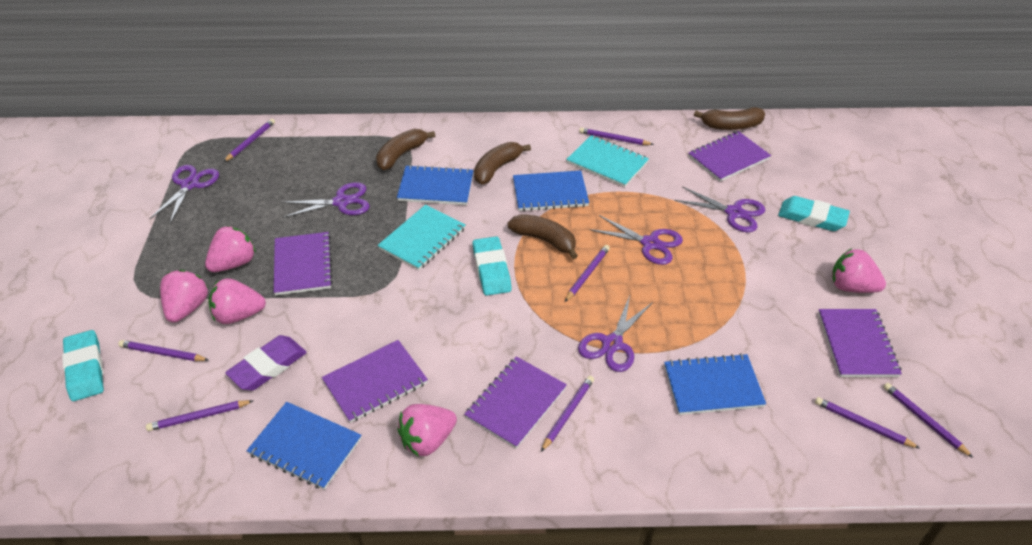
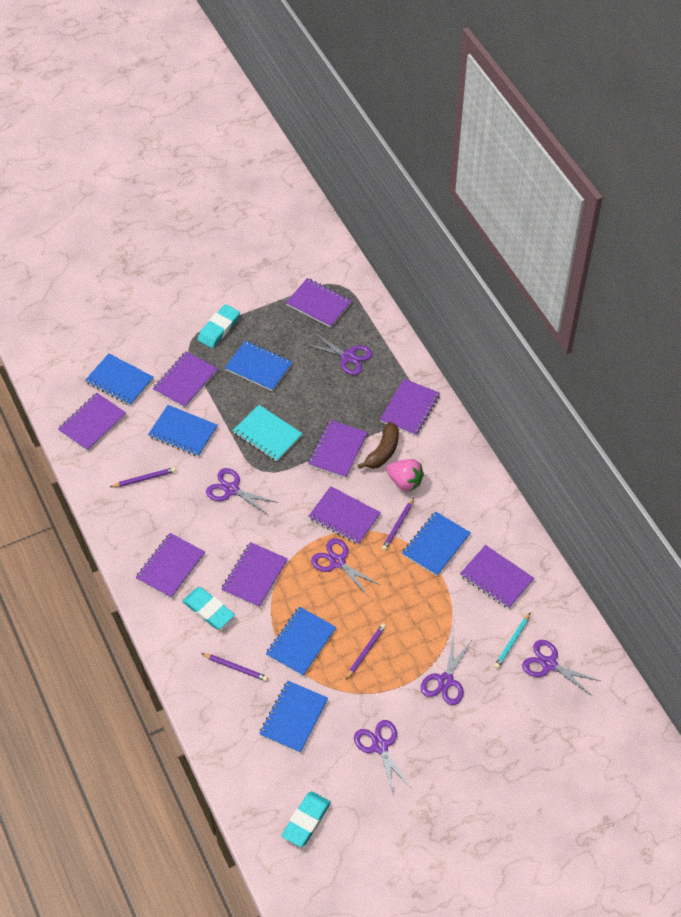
blue notebook: 4 -> 6
brown banana: 4 -> 1
pink strawberry: 5 -> 1
purple eraser: 1 -> 0
purple notebook: 5 -> 9
purple pencil: 8 -> 4
purple scissors: 5 -> 6
turquoise notebook: 2 -> 1
turquoise pencil: 0 -> 1

